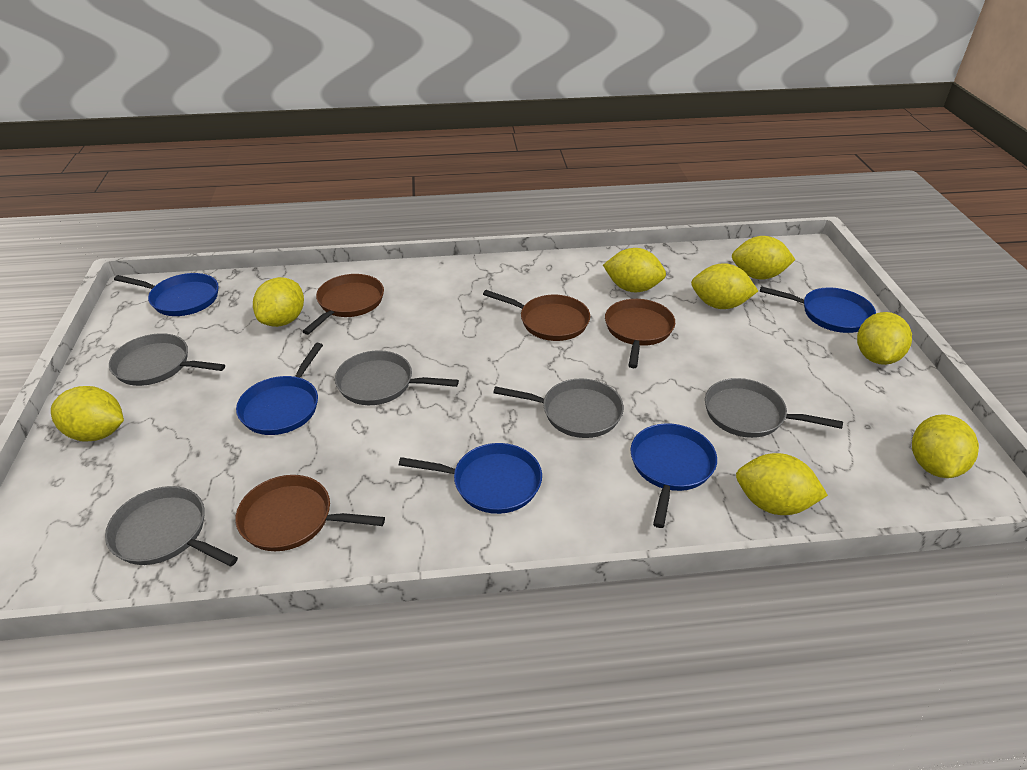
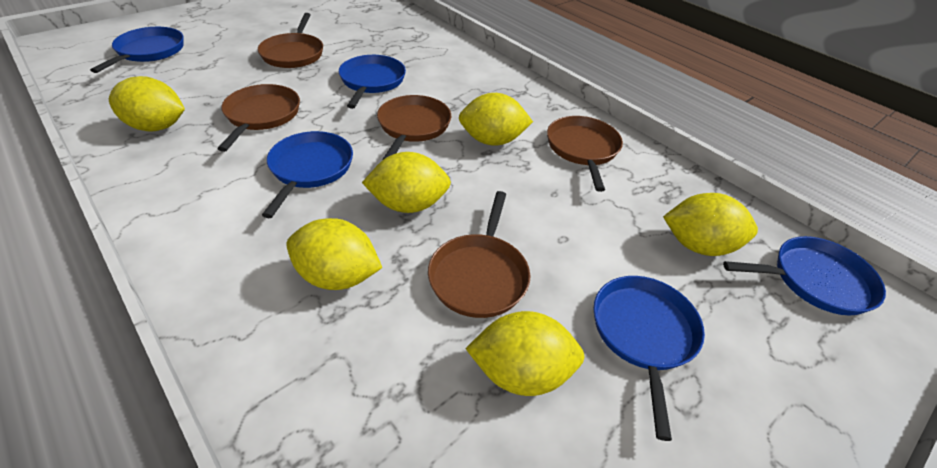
brown pan: 4 -> 5
grey pan: 5 -> 0
yellow lemon: 8 -> 6

